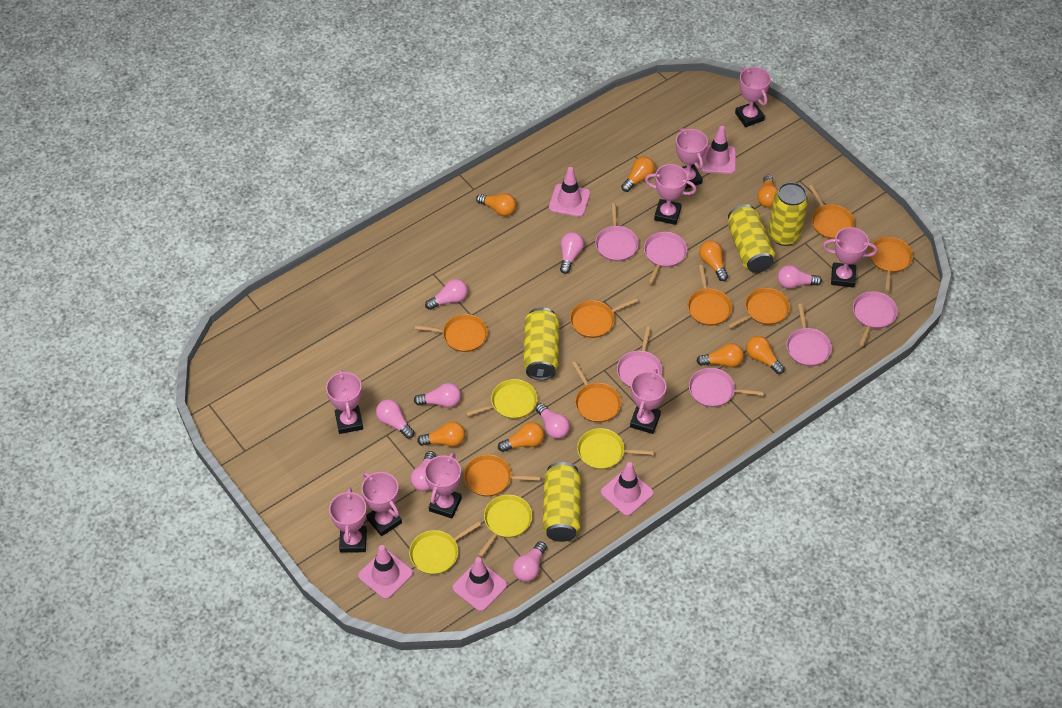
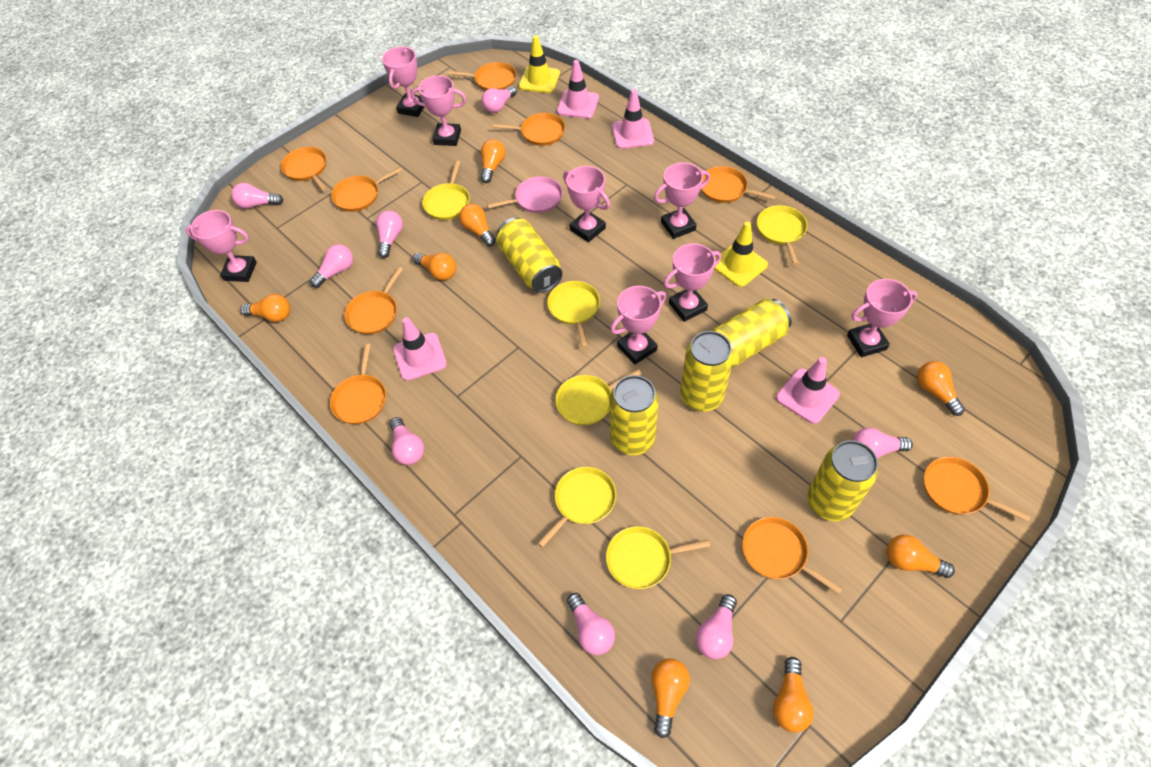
orange pan: 8 -> 9
pink pan: 6 -> 1
pink traffic cone: 5 -> 4
pink trophy: 9 -> 8
yellow can: 4 -> 5
yellow pan: 4 -> 6
yellow traffic cone: 0 -> 2

